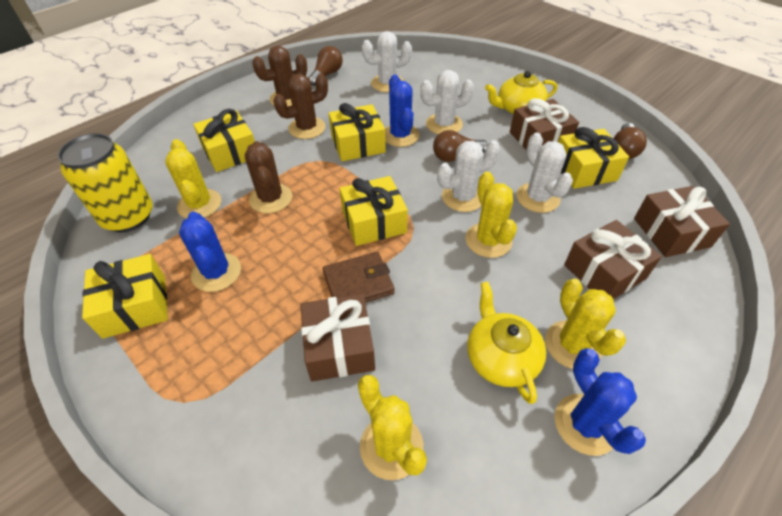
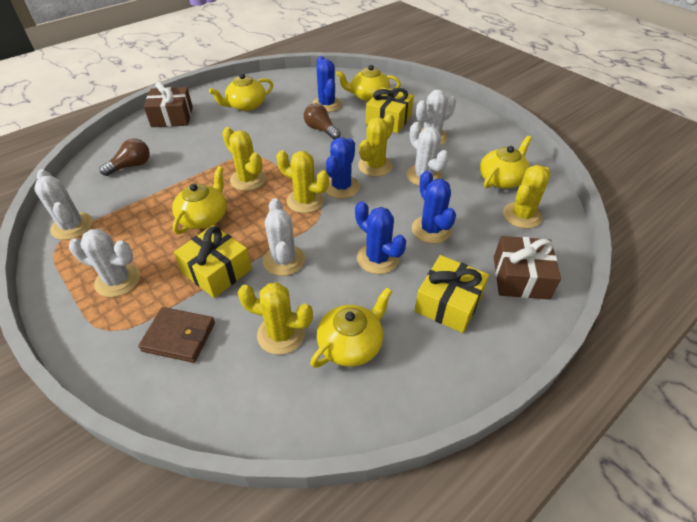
blue cactus: 3 -> 4
brown cactus: 3 -> 0
brown gift: 4 -> 2
brown light bulb: 3 -> 2
white cactus: 4 -> 5
yellow cactus: 4 -> 5
yellow can: 1 -> 0
yellow gift: 5 -> 3
yellow teapot: 2 -> 5

